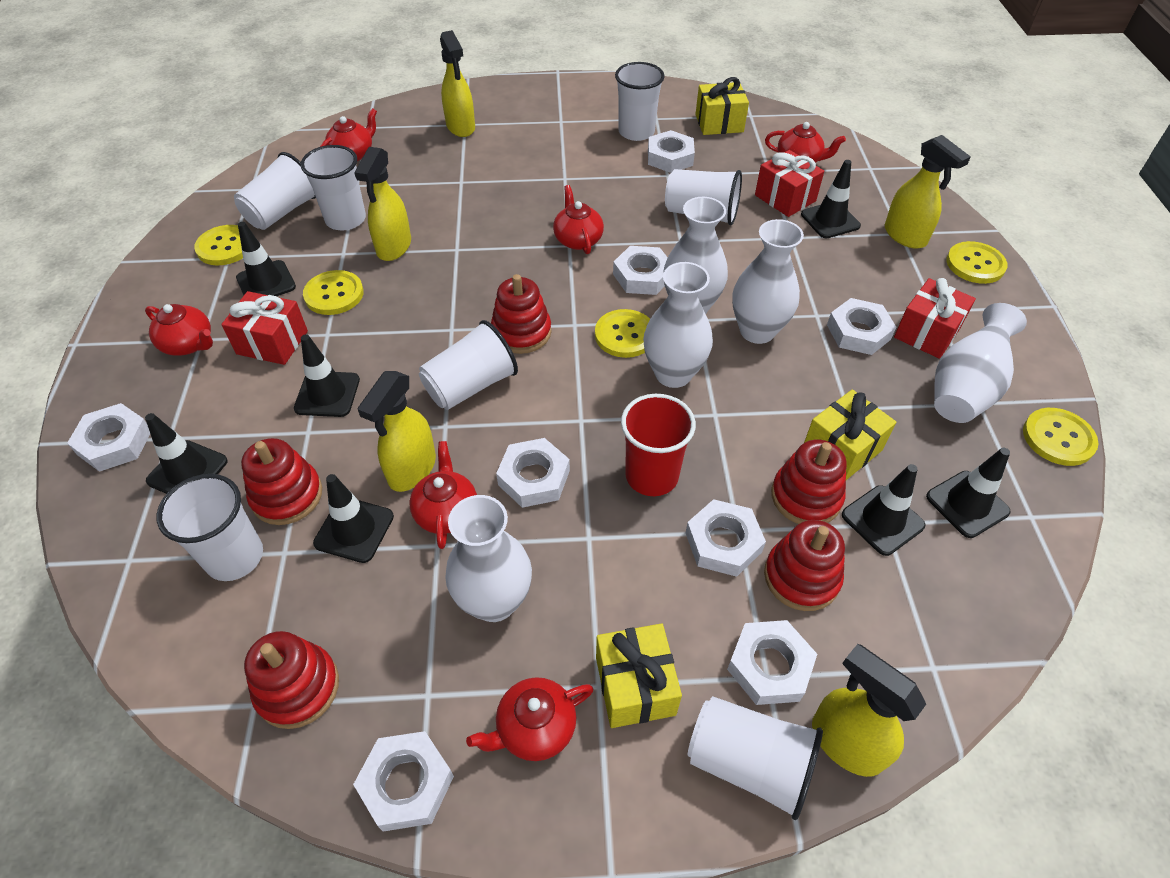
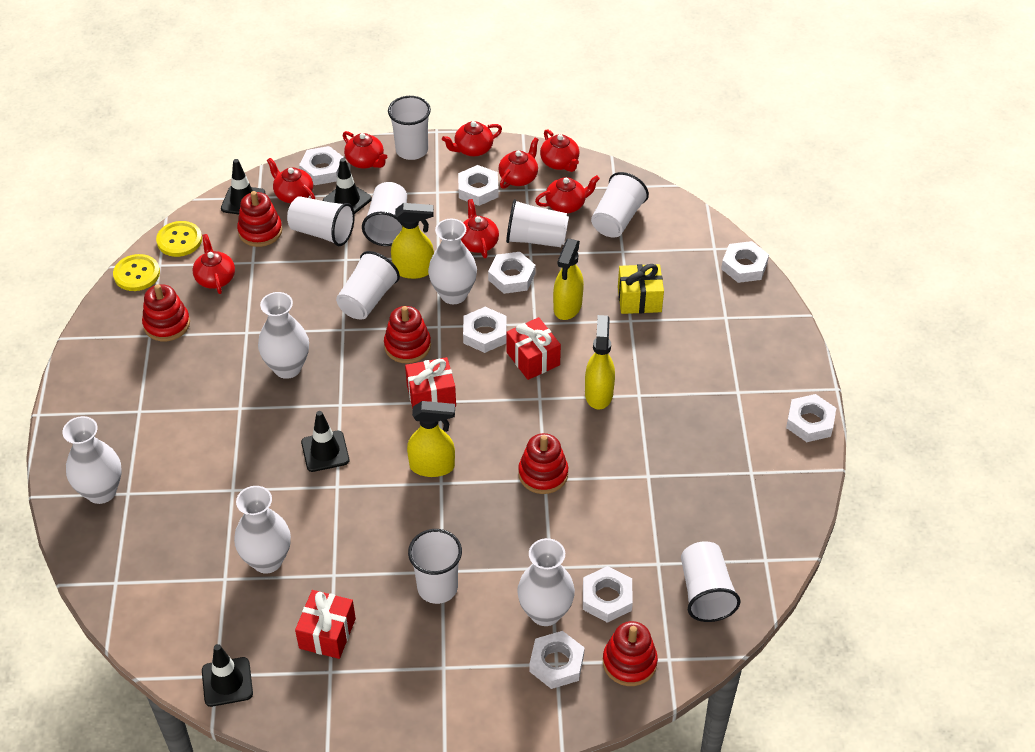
black traffic cone: 7 -> 4
red cup: 1 -> 0
red teapot: 6 -> 8
white cup: 7 -> 8
yellow button: 5 -> 2
yellow gift: 3 -> 1
yellow spray bottle: 5 -> 4

